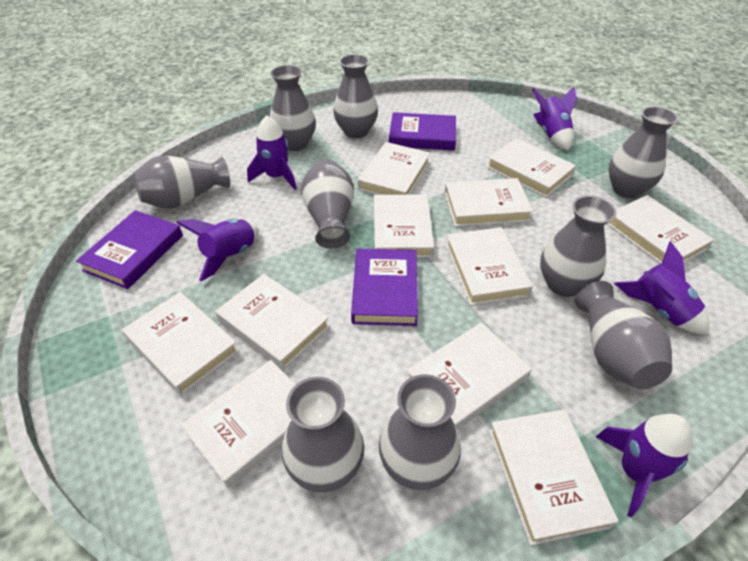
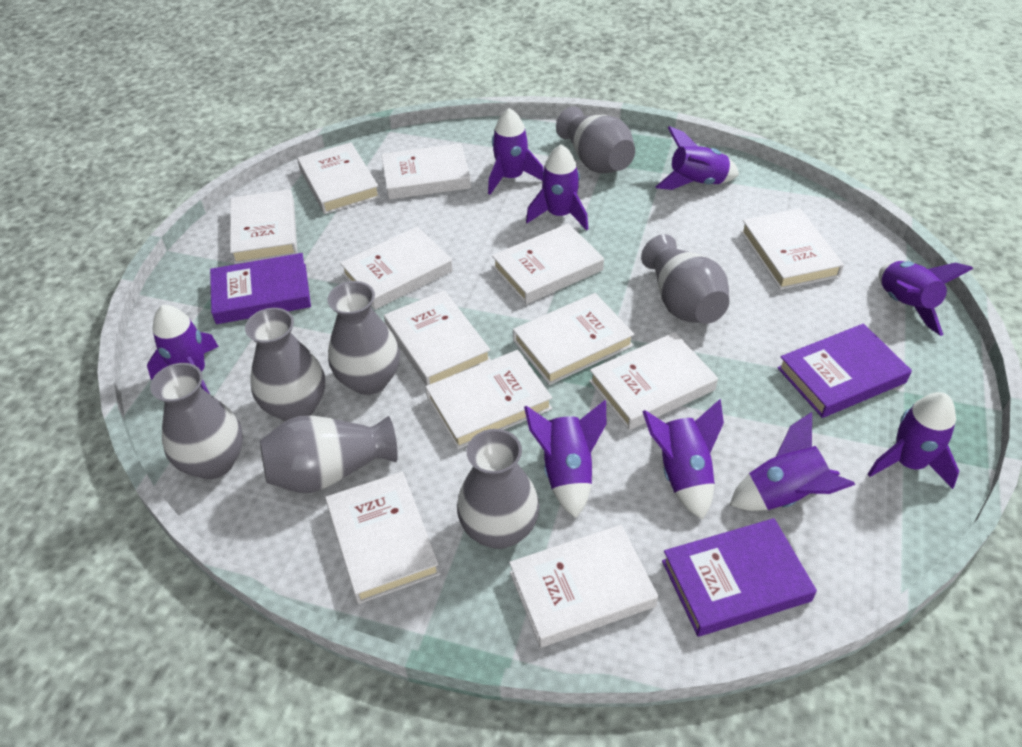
grey vase: 9 -> 7
purple rocket: 5 -> 9
white book: 11 -> 12

